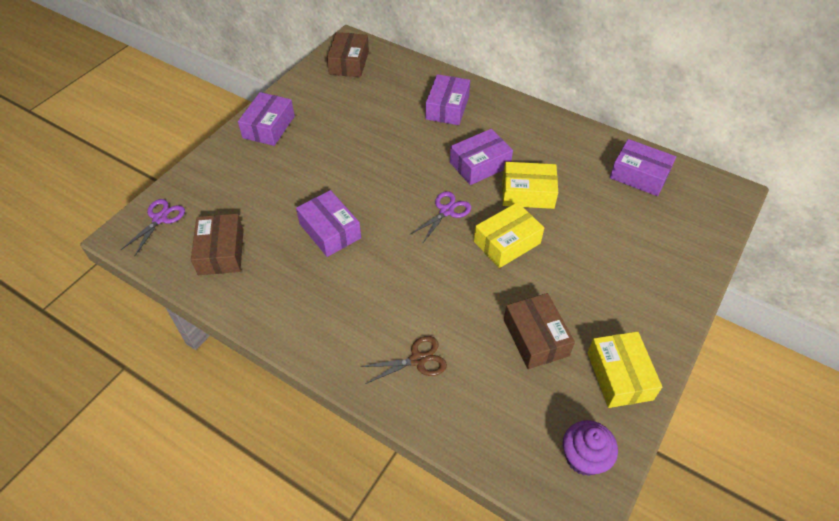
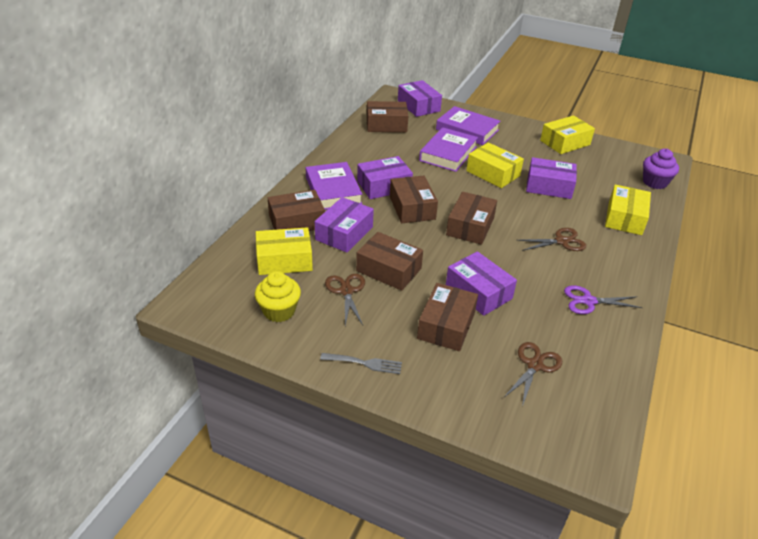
brown box: 3 -> 6
brown scissors: 1 -> 3
grey fork: 0 -> 1
purple book: 0 -> 3
purple scissors: 2 -> 1
yellow box: 3 -> 4
yellow cupcake: 0 -> 1

